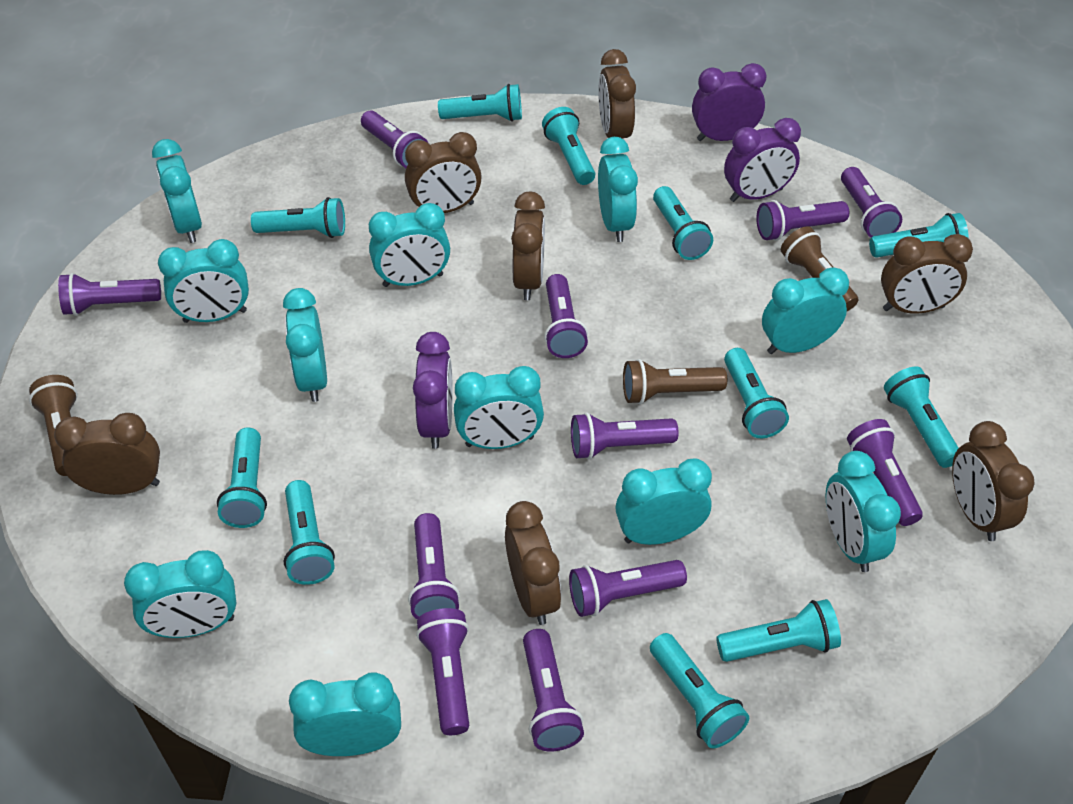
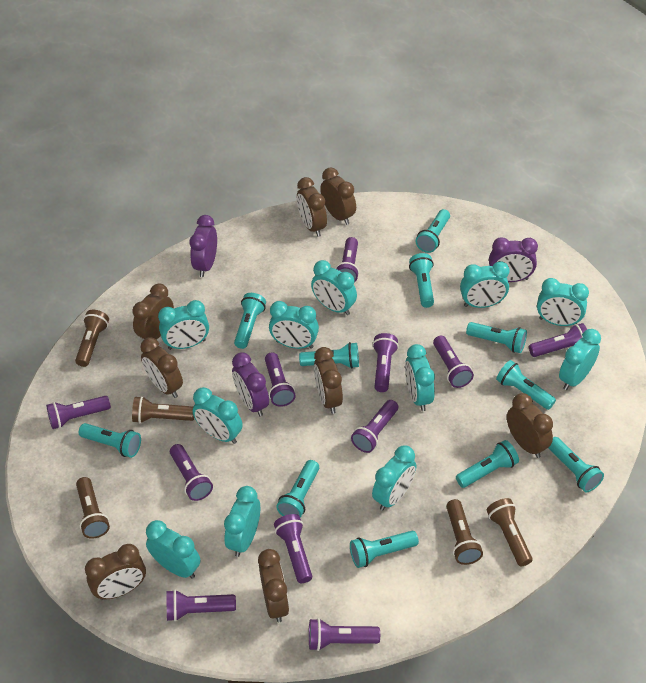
brown clock: 7 -> 8
brown flashlight: 3 -> 5

